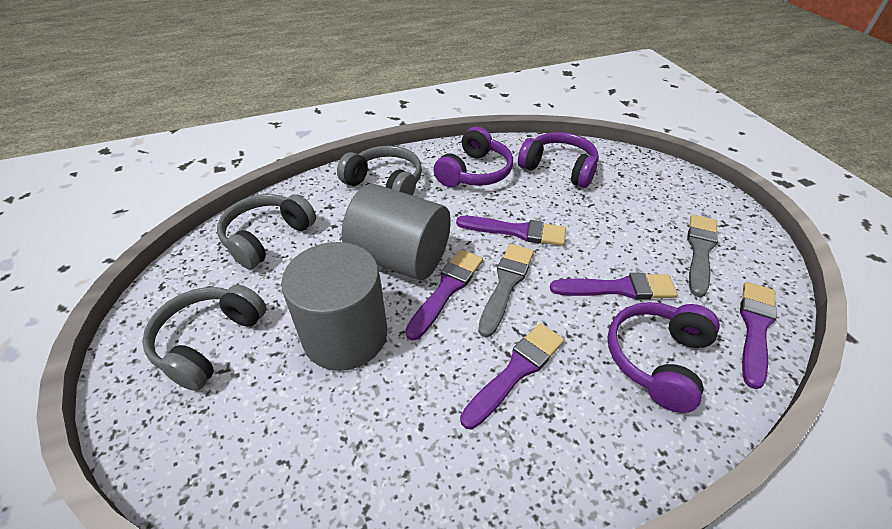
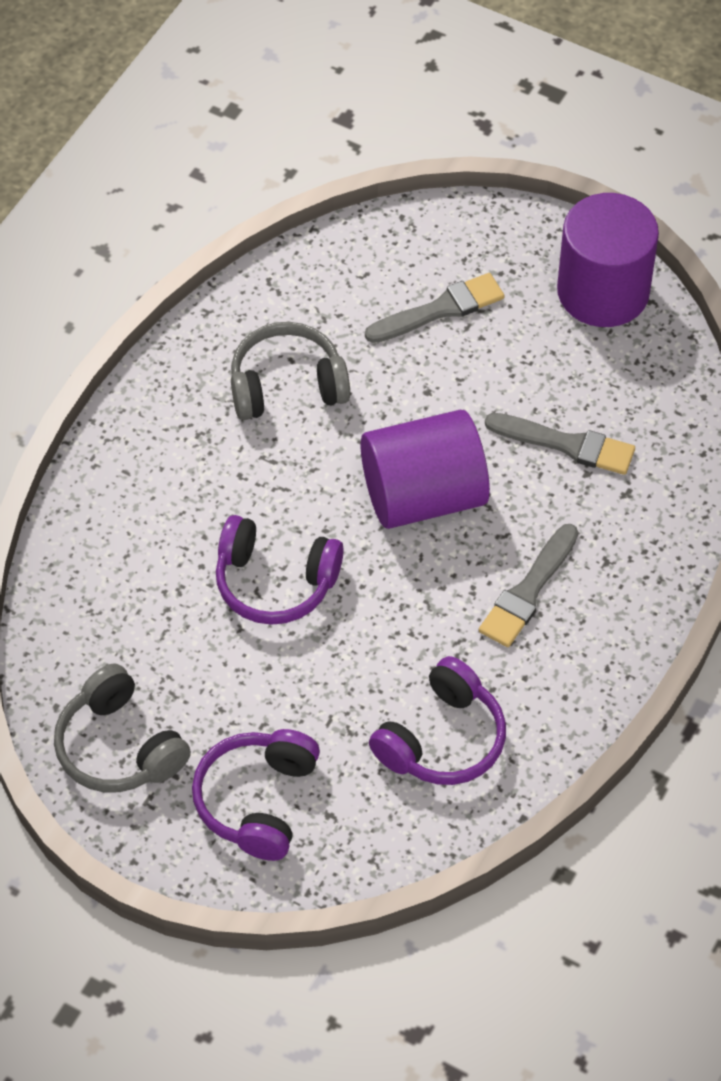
grey brush: 2 -> 3
grey cylinder: 2 -> 0
grey headphones: 3 -> 2
purple brush: 5 -> 0
purple cylinder: 0 -> 2

